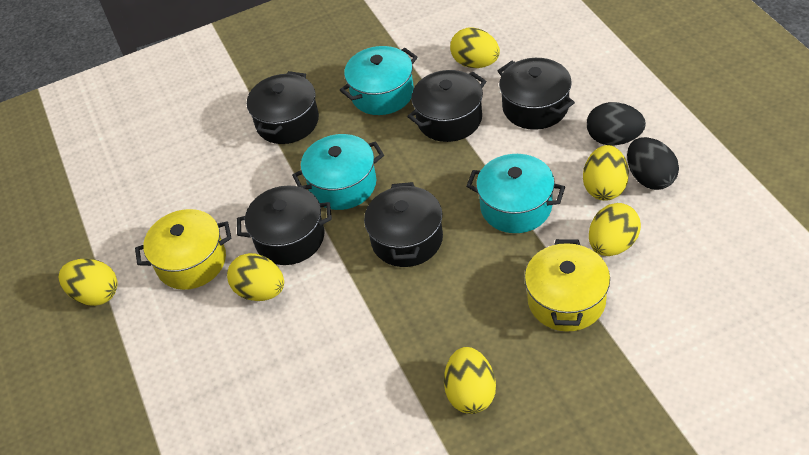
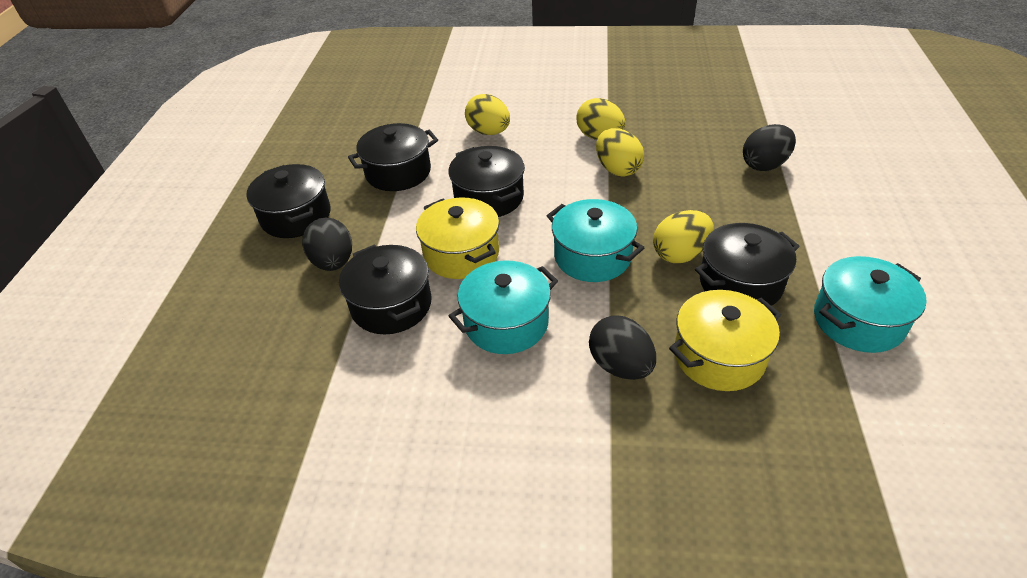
black egg: 2 -> 3
yellow egg: 6 -> 4

